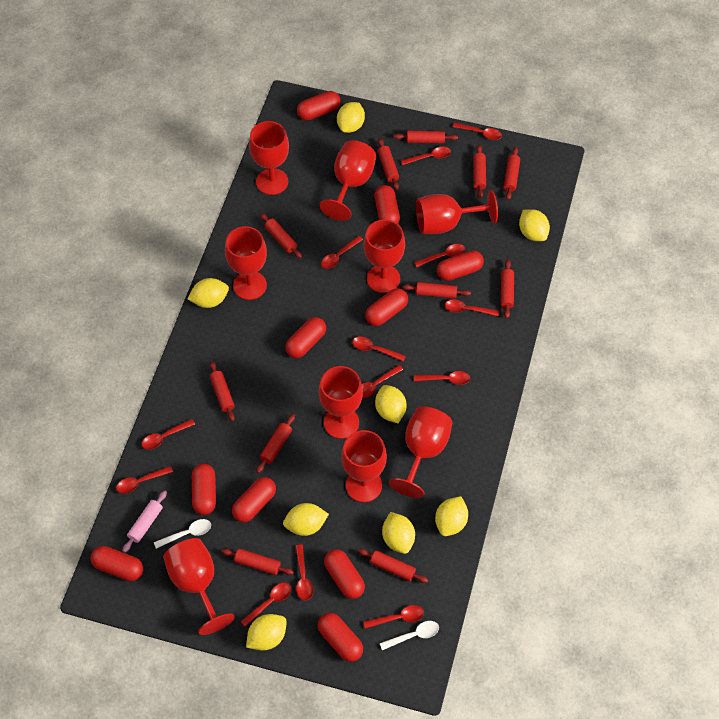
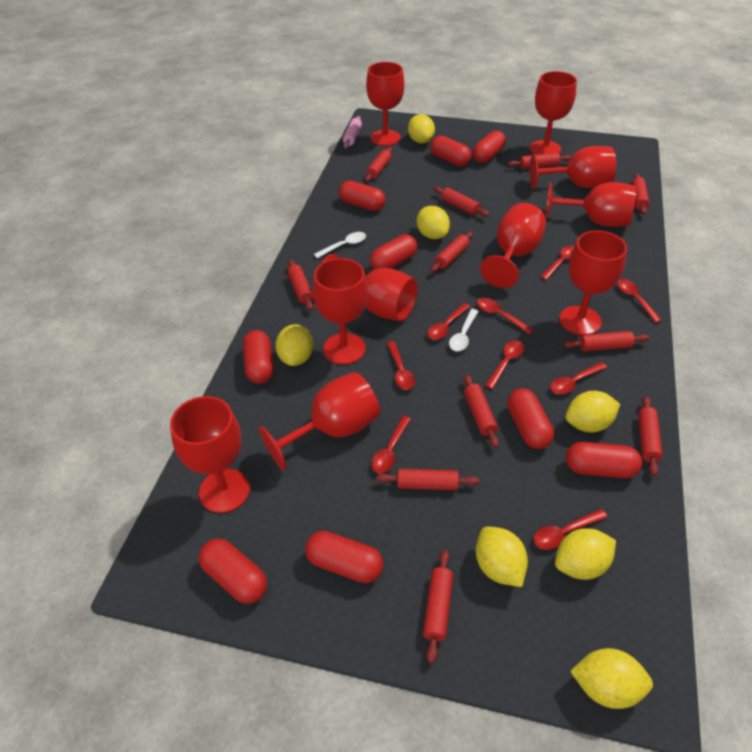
red capsule: 10 -> 9
red goblet: 9 -> 10
red spoon: 13 -> 9
yellow lemon: 8 -> 7

